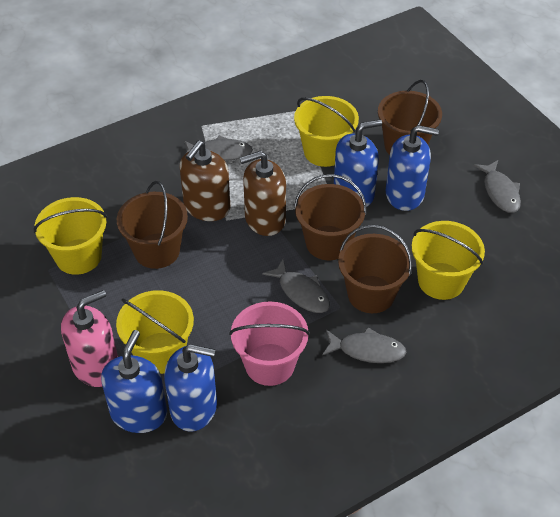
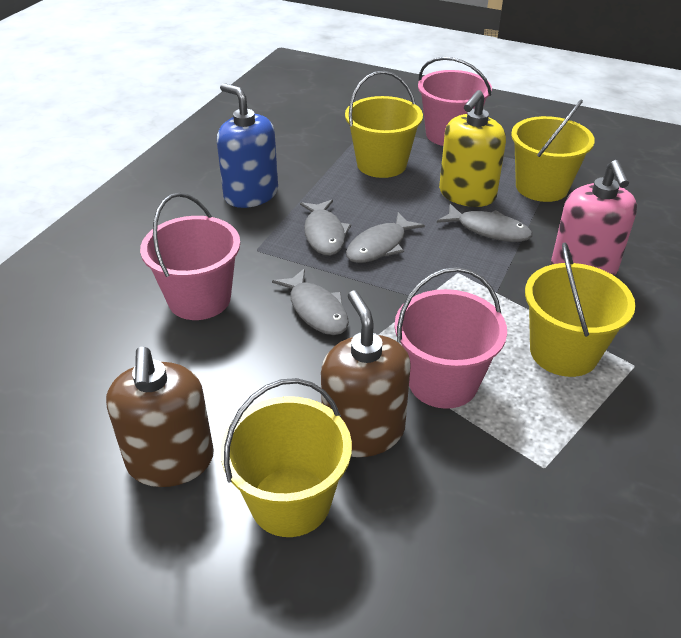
blue soap dispenser: 4 -> 1
brown bucket: 4 -> 0
pink bucket: 1 -> 3
yellow soap dispenser: 0 -> 1

